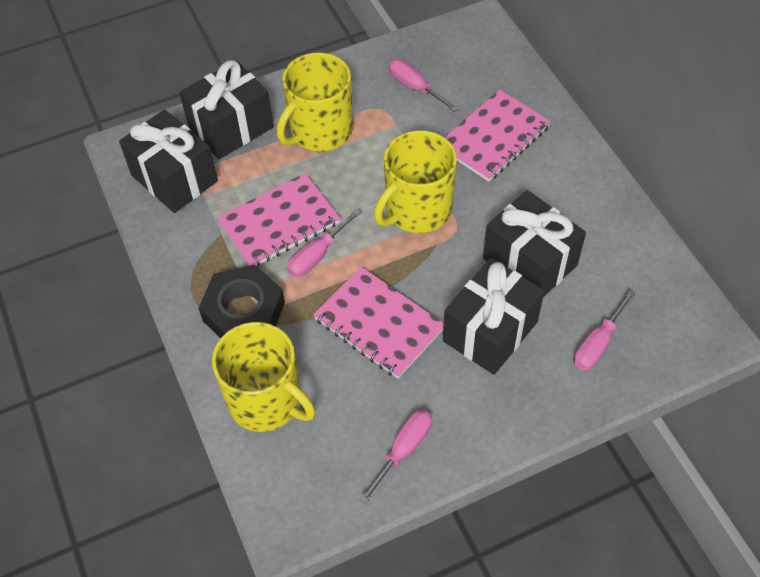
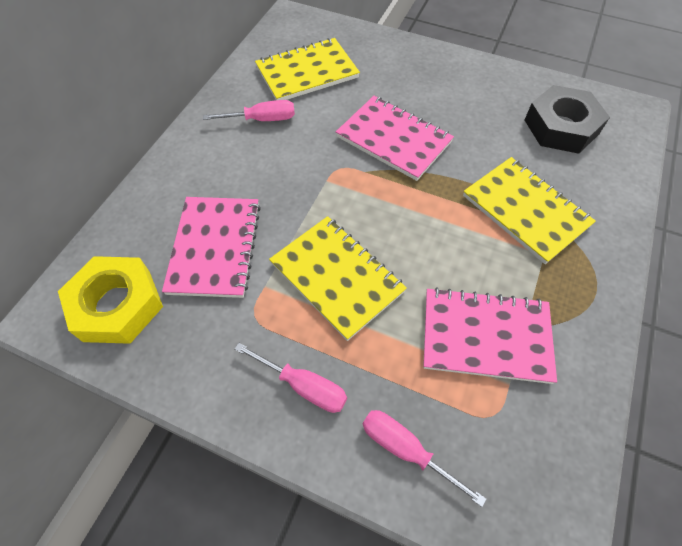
black gift: 4 -> 0
pink screwdriver: 4 -> 3
yellow mug: 3 -> 0
yellow notebook: 0 -> 3
yellow nut: 0 -> 1

